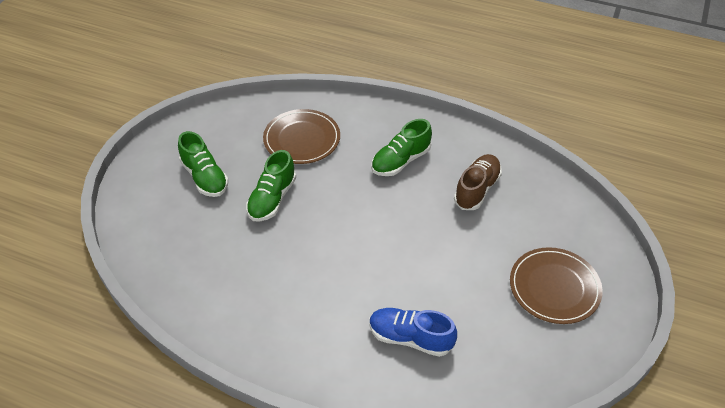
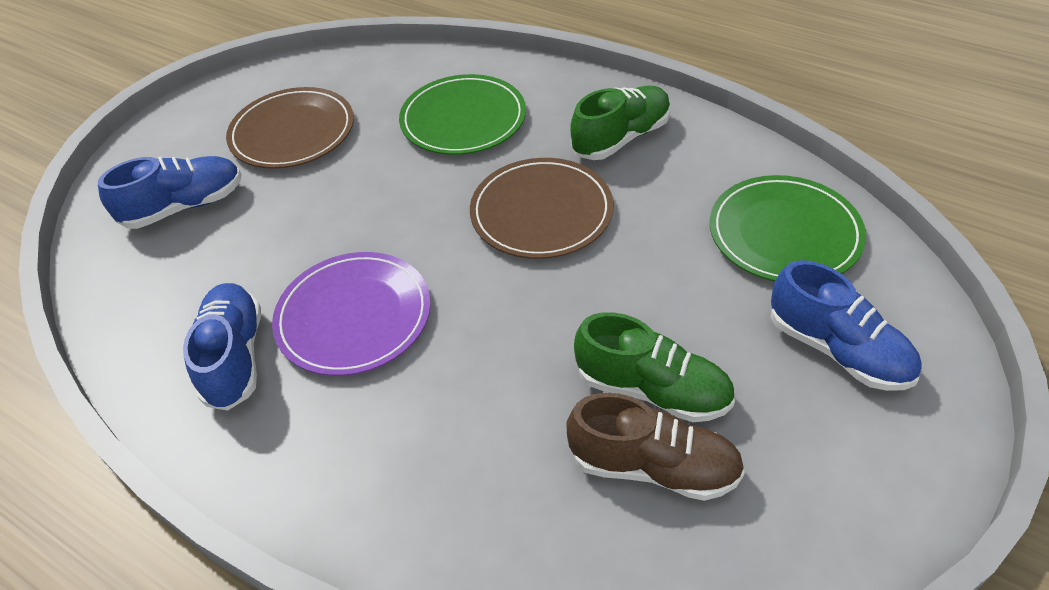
blue shoe: 1 -> 3
green plate: 0 -> 2
green shoe: 3 -> 2
purple plate: 0 -> 1

